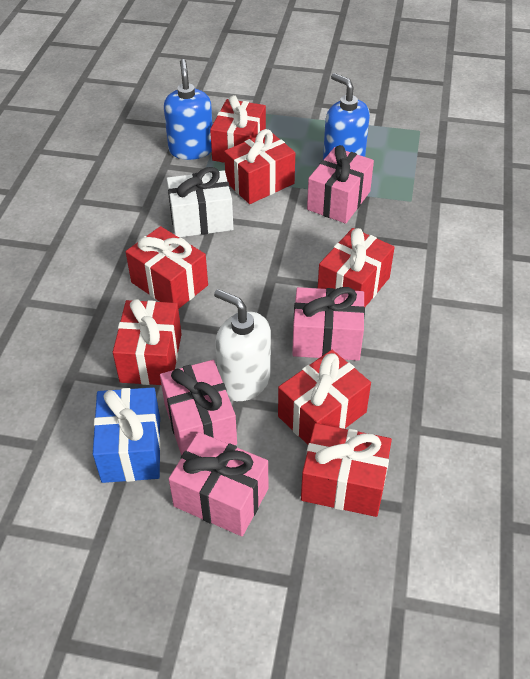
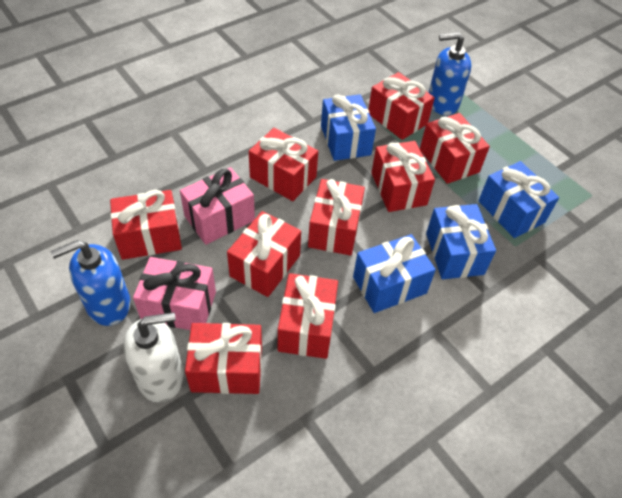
blue gift: 1 -> 4
pink gift: 4 -> 2
red gift: 7 -> 9
white gift: 1 -> 0

